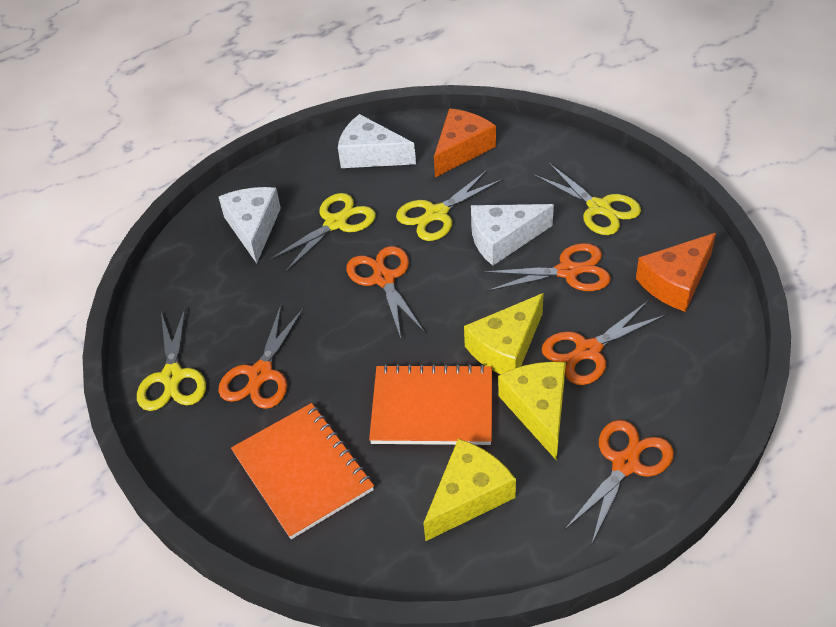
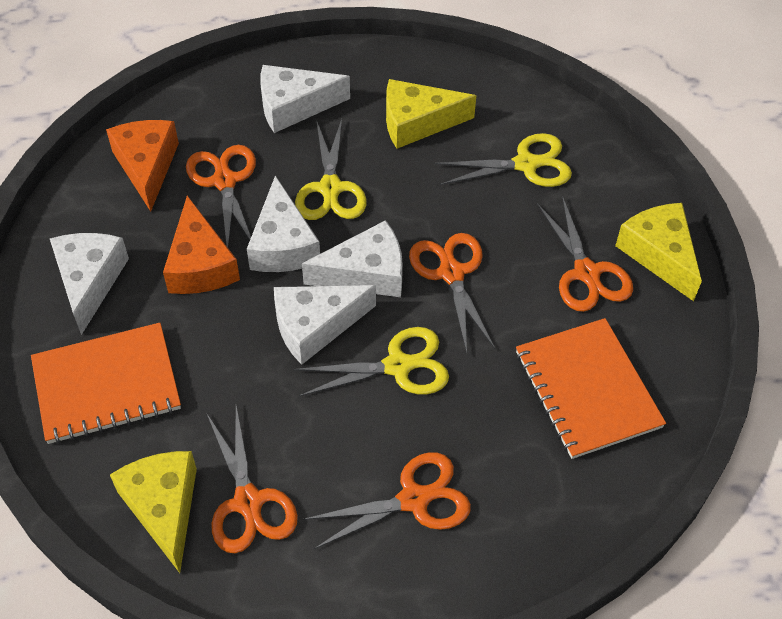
white cheese: 3 -> 5
yellow scissors: 4 -> 3

